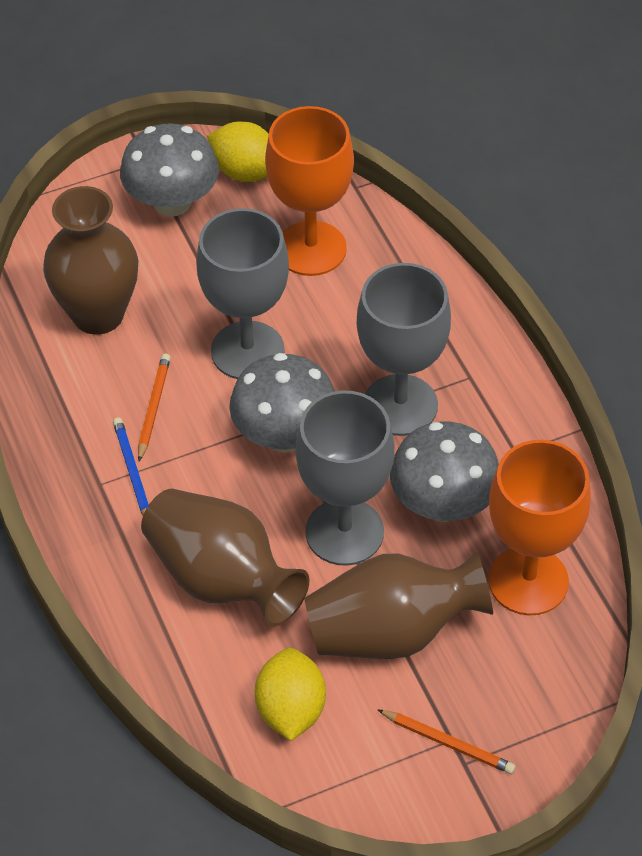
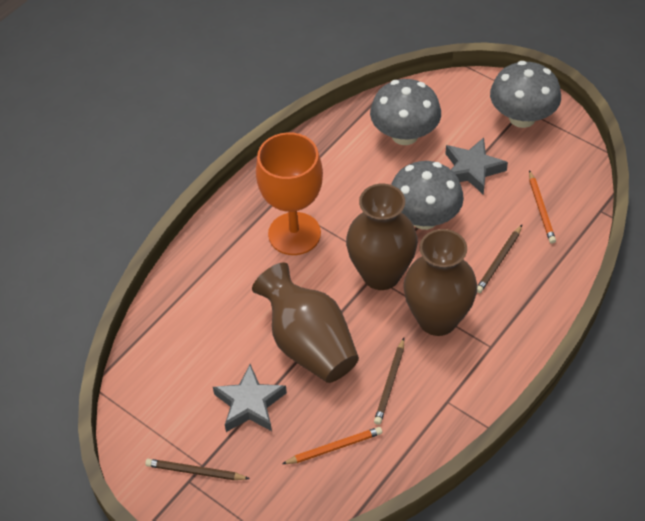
blue pencil: 1 -> 0
brown pencil: 0 -> 3
grey goblet: 3 -> 0
grey star: 0 -> 2
orange goblet: 2 -> 1
yellow lemon: 2 -> 0

